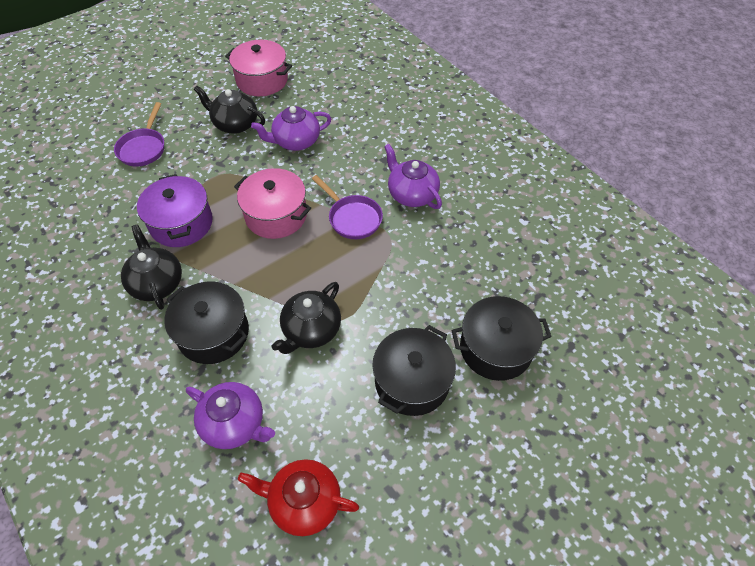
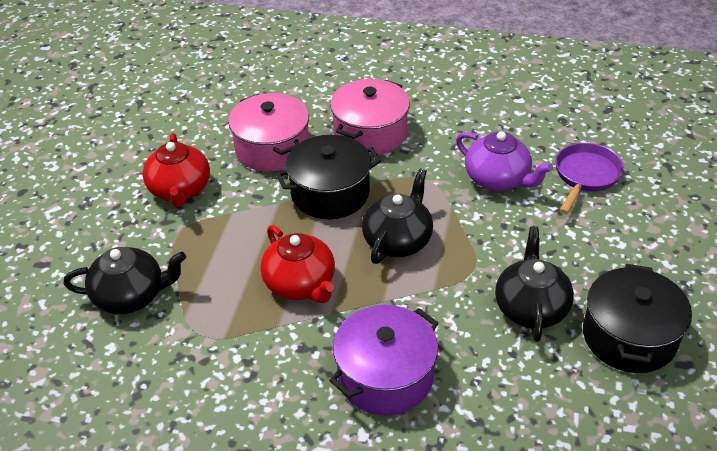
black pot: 3 -> 2
purple pan: 2 -> 1
purple teapot: 3 -> 1
red teapot: 1 -> 2

